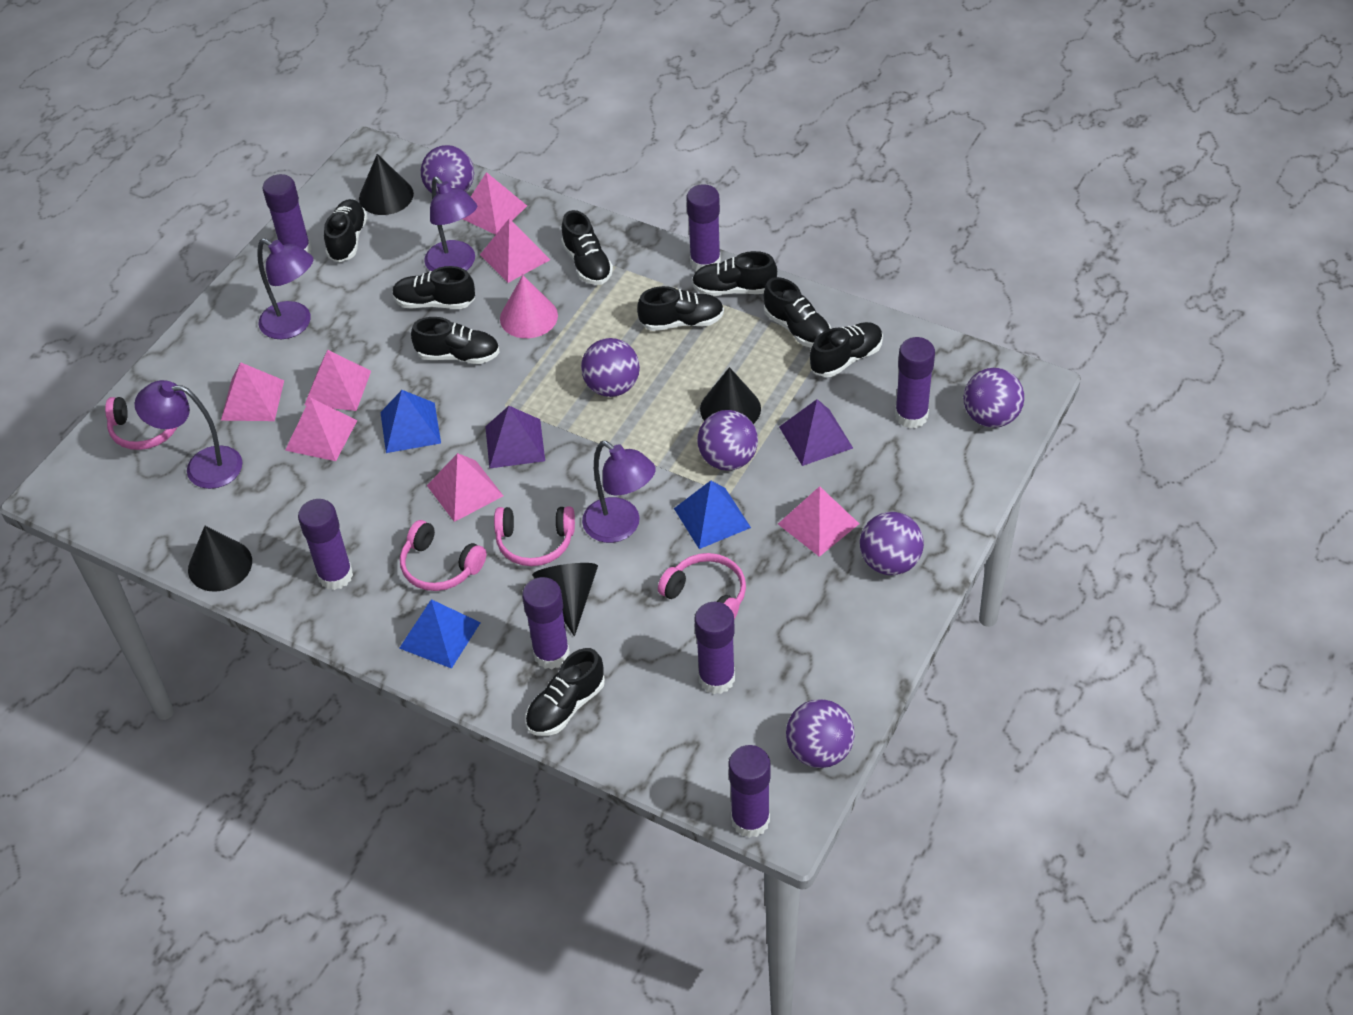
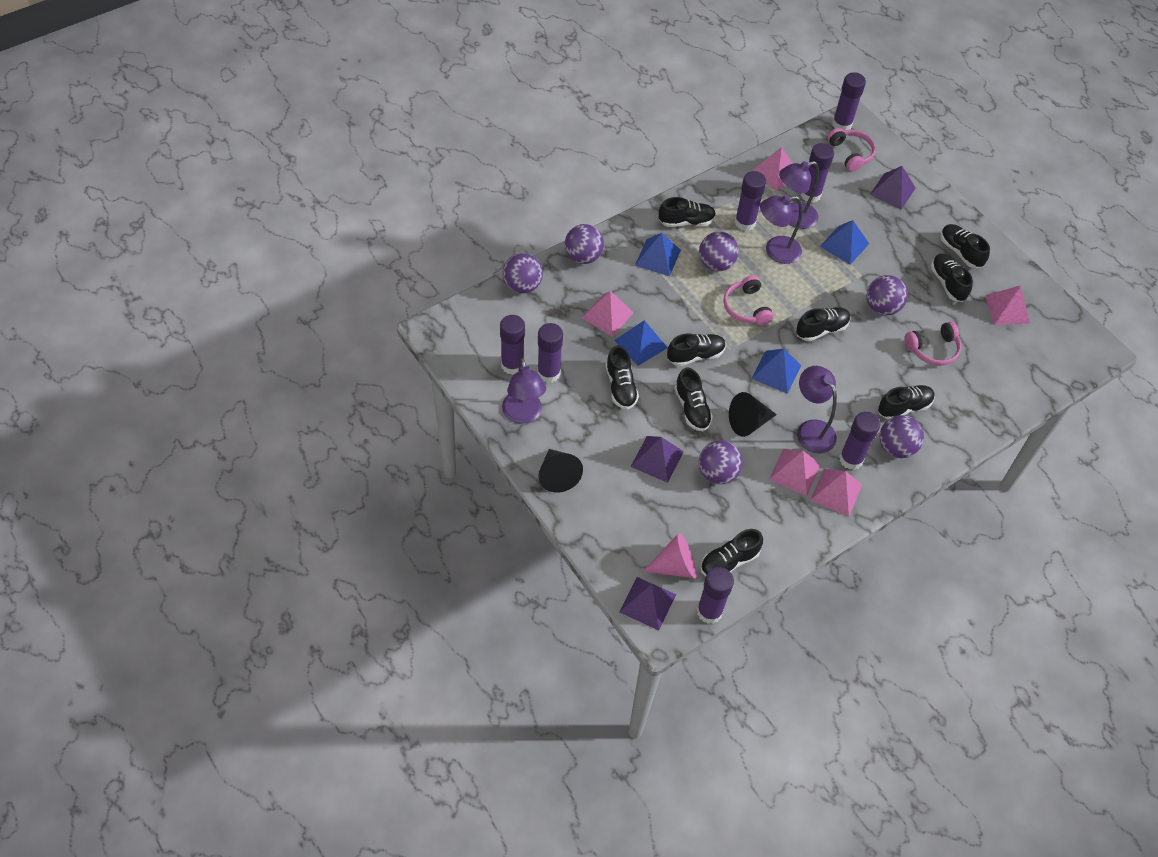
black cone: 4 -> 2
blue pyramid: 3 -> 4
pink headphones: 4 -> 3
pink pyramid: 7 -> 5
purple pyramid: 2 -> 3

